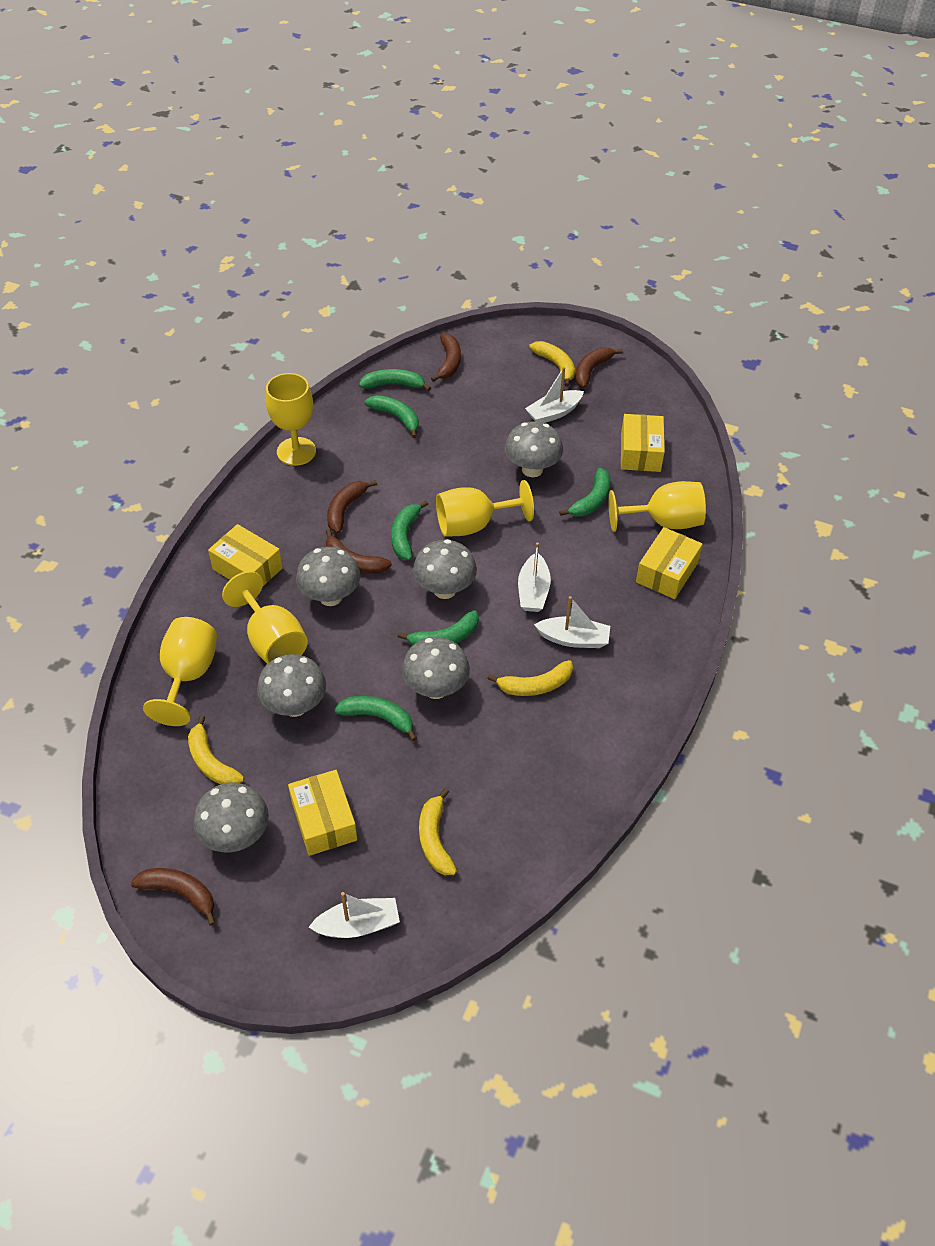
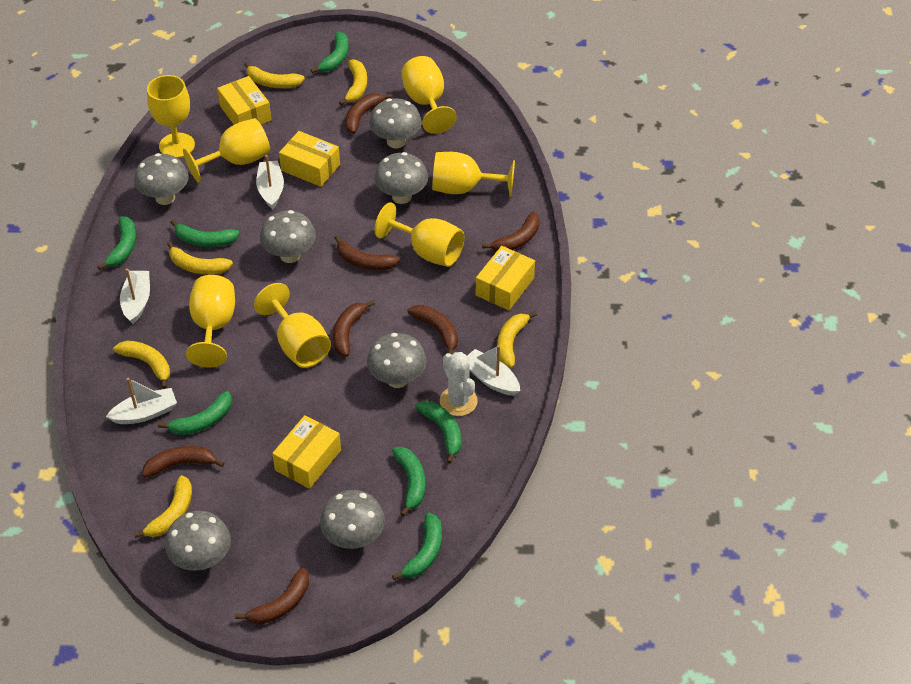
brown banana: 5 -> 7
green banana: 6 -> 7
grey mushroom: 6 -> 7
white cactus: 0 -> 1
yellow banana: 4 -> 6
yellow goblet: 5 -> 7

